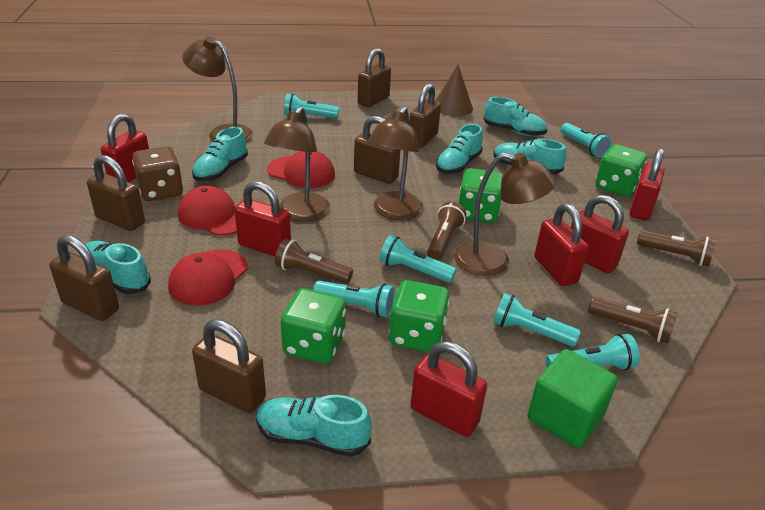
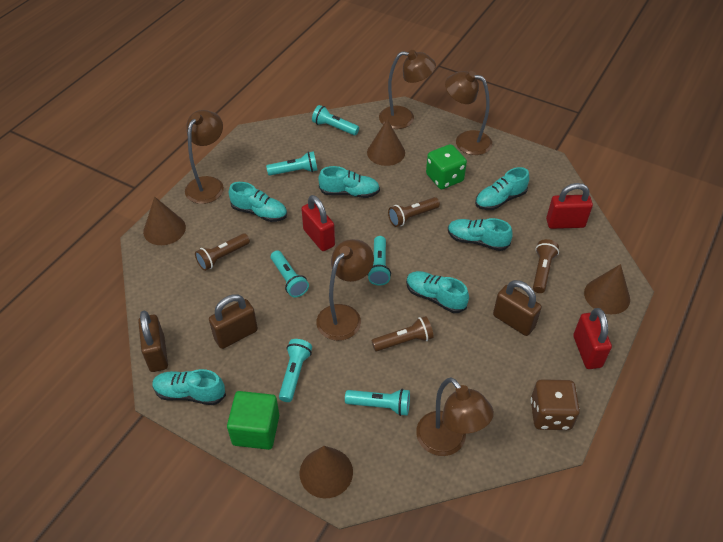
brown cone: 1 -> 4
brown lamp: 4 -> 5
brown padlock: 6 -> 3
green dice: 4 -> 1
red cap: 3 -> 0
red padlock: 6 -> 3

